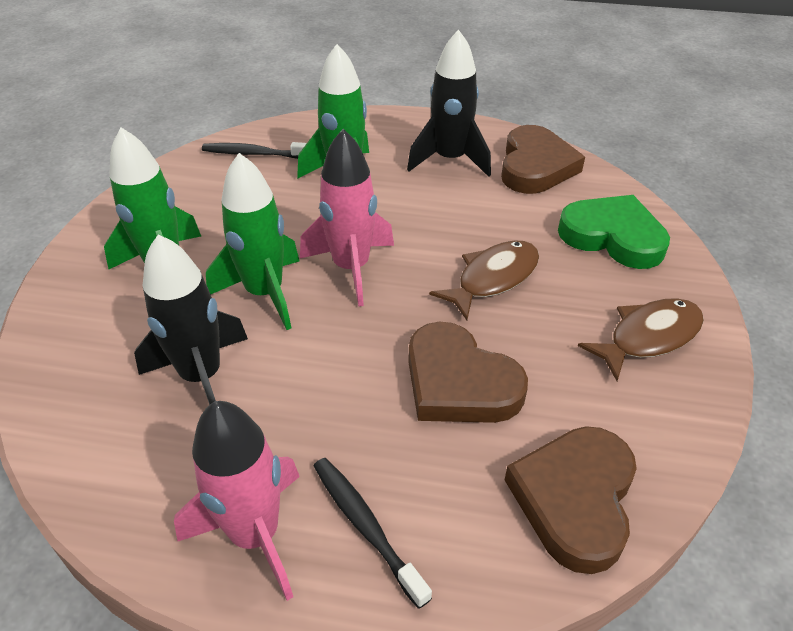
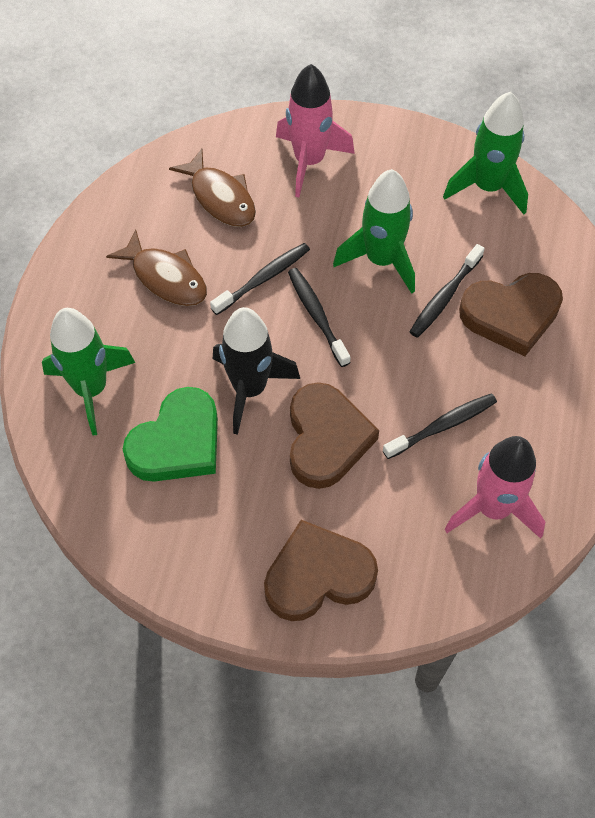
black rocket: 2 -> 1
black toothbrush: 2 -> 4

